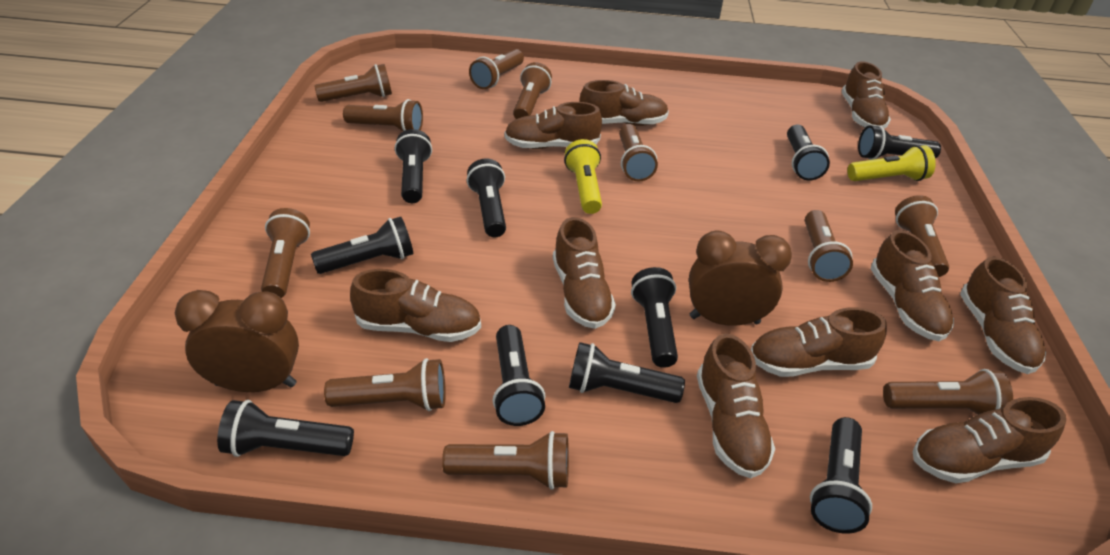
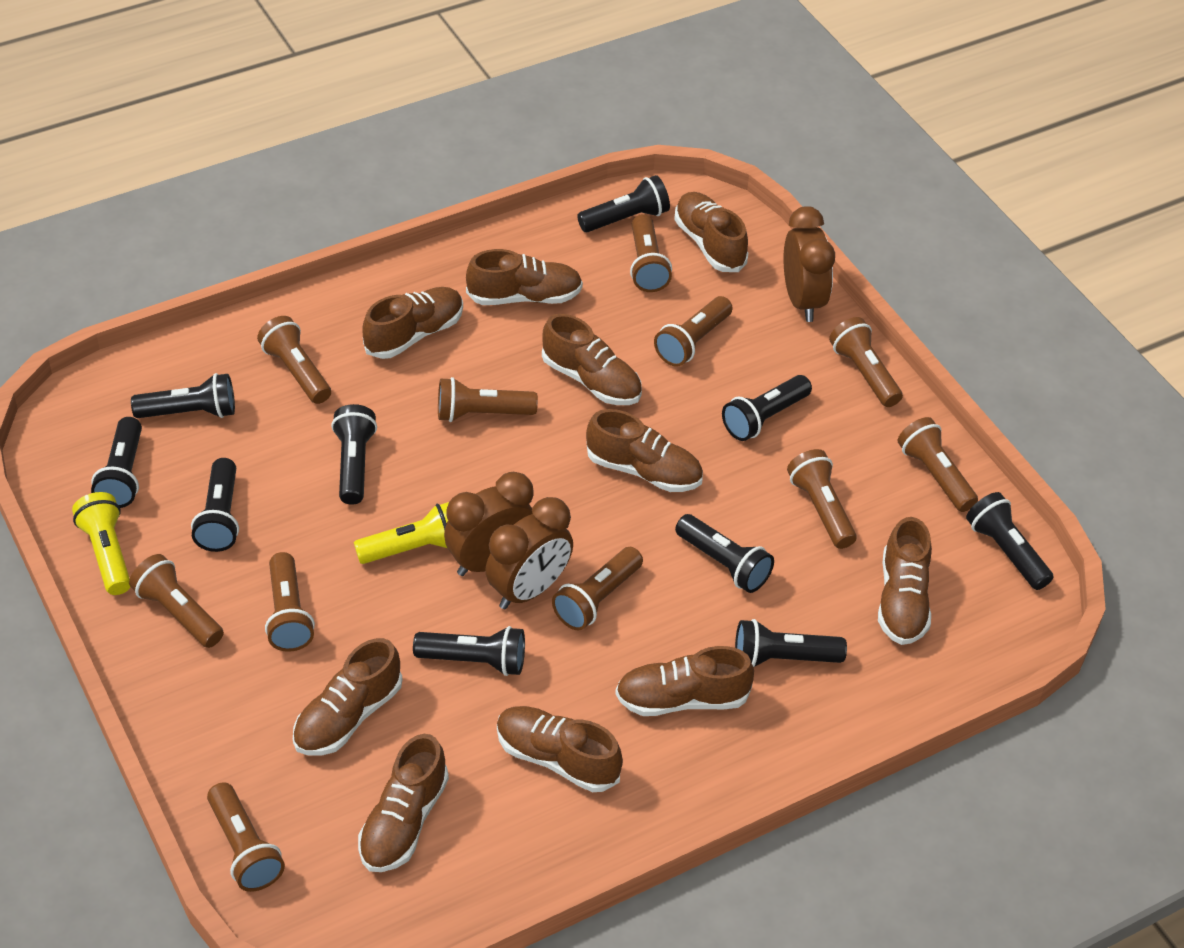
brown clock: 2 -> 3

